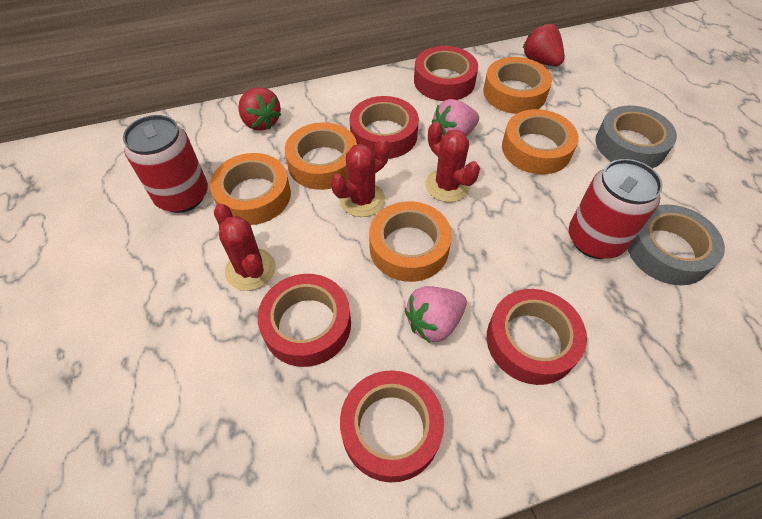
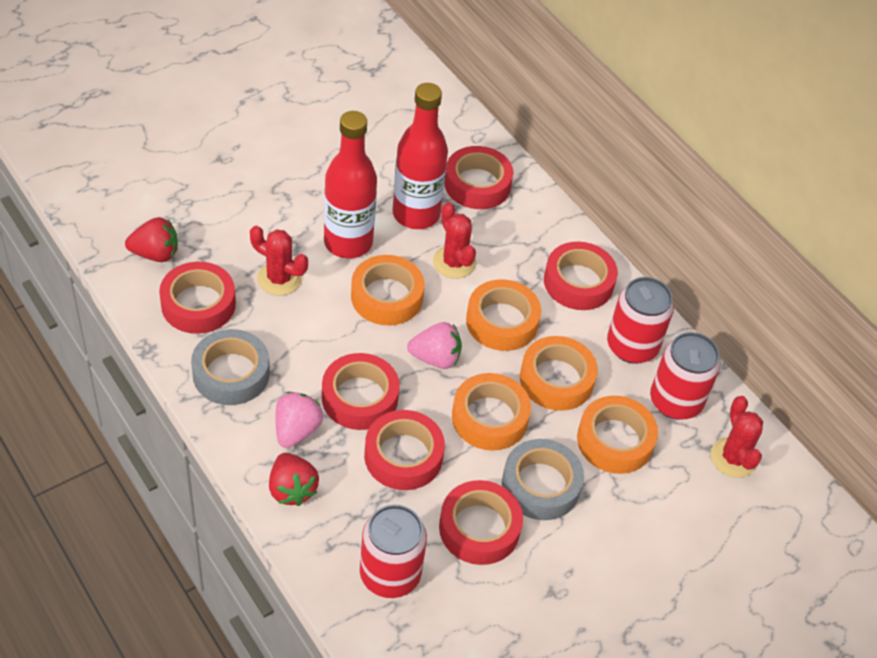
red bottle: 0 -> 2
red can: 2 -> 3
red tape: 5 -> 6

